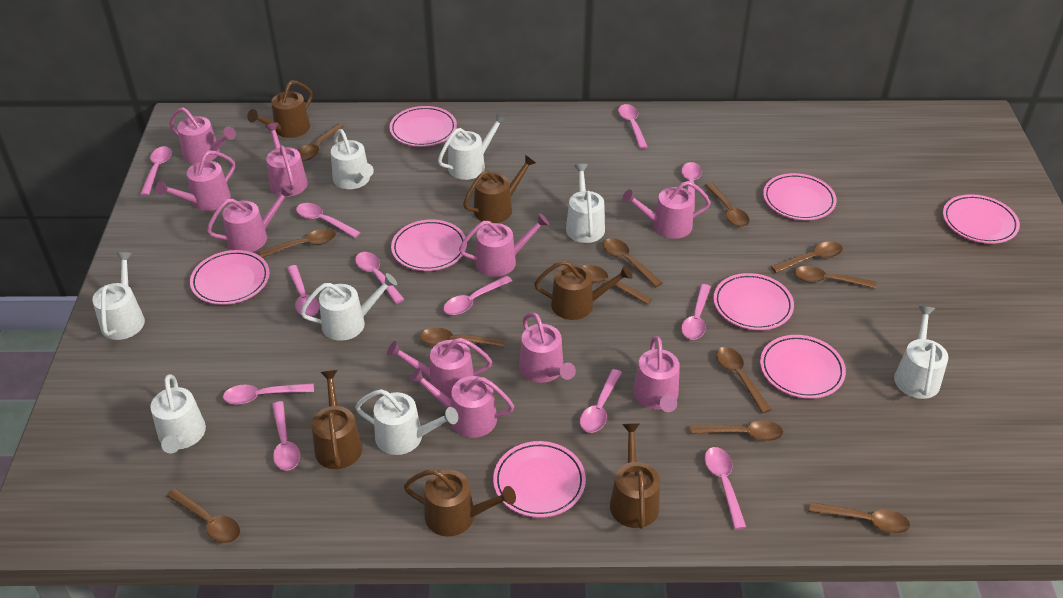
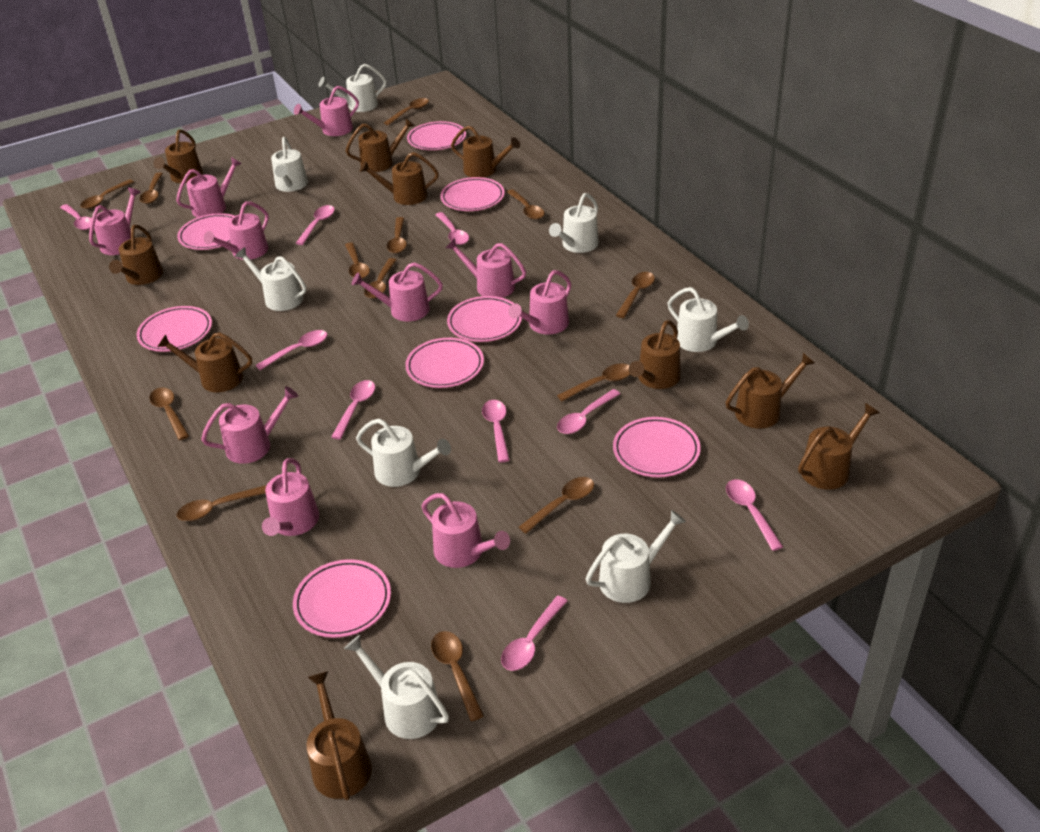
brown spoon: 12 -> 13
brown watering can: 6 -> 10
pink spoon: 12 -> 9

